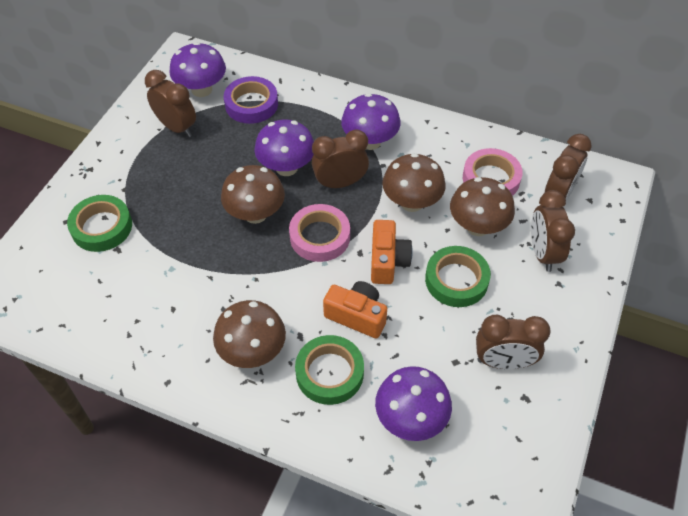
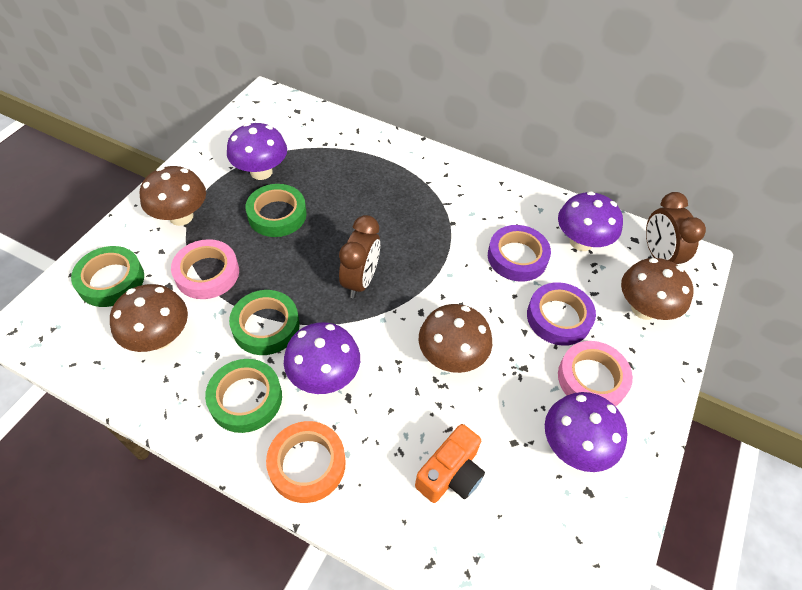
brown clock: 5 -> 2
green tape: 3 -> 4
orange camera: 2 -> 1
orange tape: 0 -> 1
purple tape: 1 -> 2

